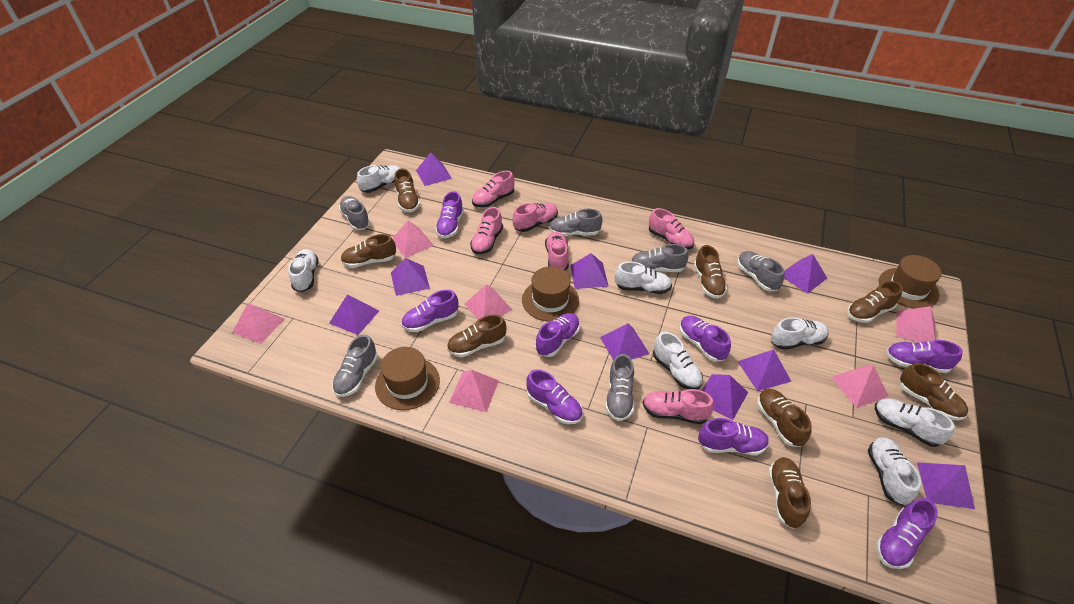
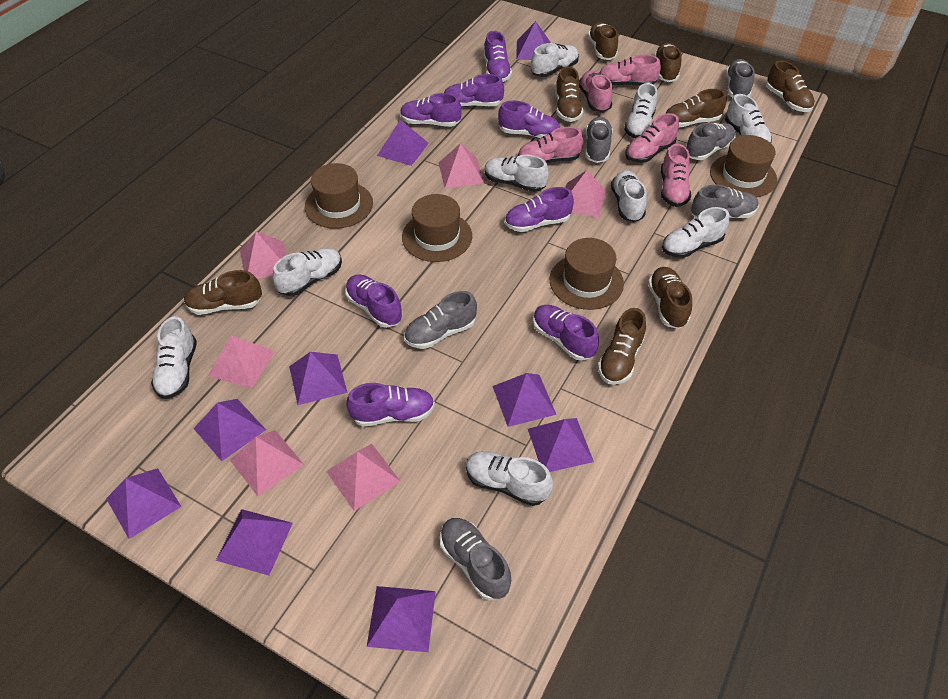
brown hat: 3 -> 4
pink shoe: 6 -> 5
white shoe: 7 -> 9

